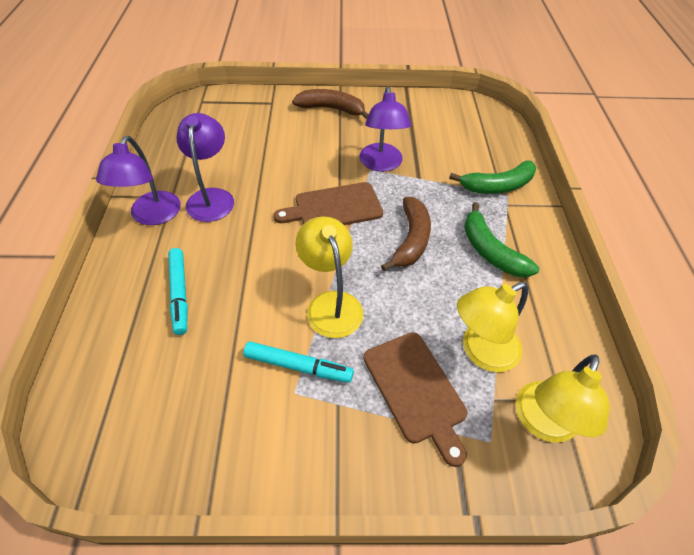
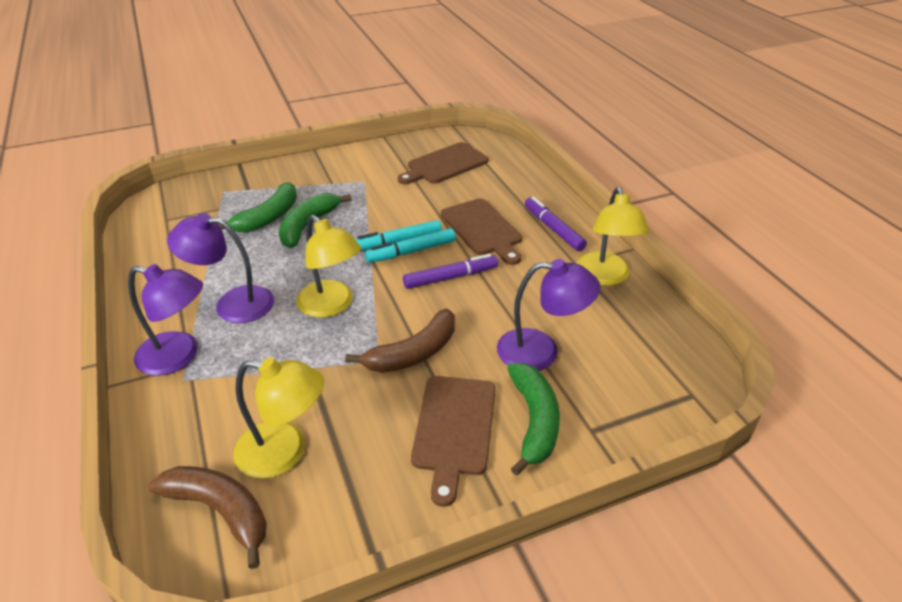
brown cutting board: 2 -> 3
green banana: 2 -> 3
purple marker: 0 -> 2

